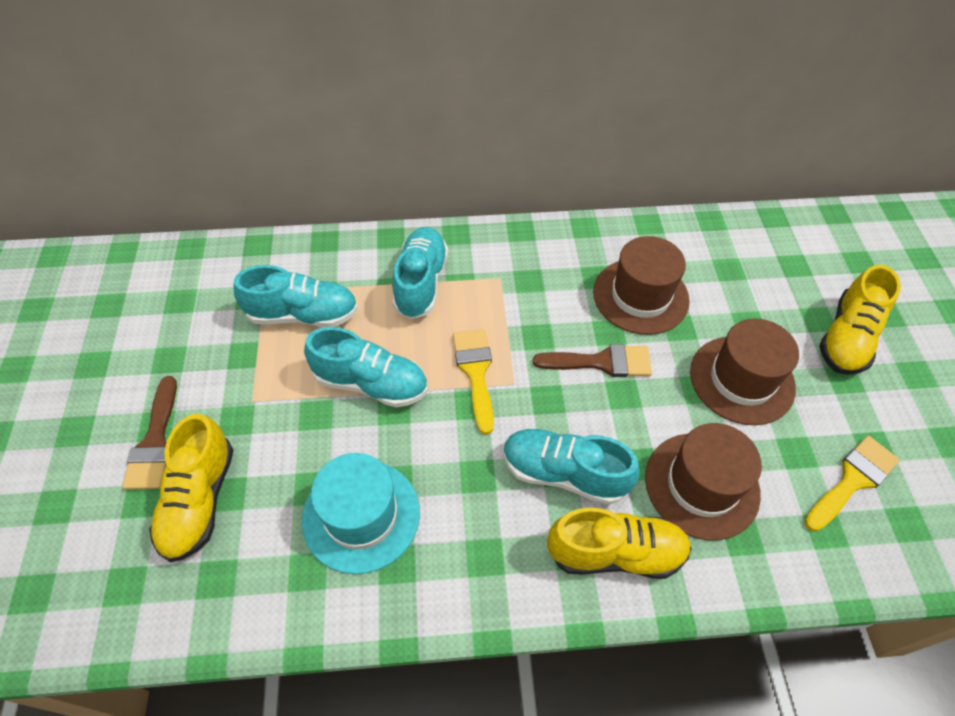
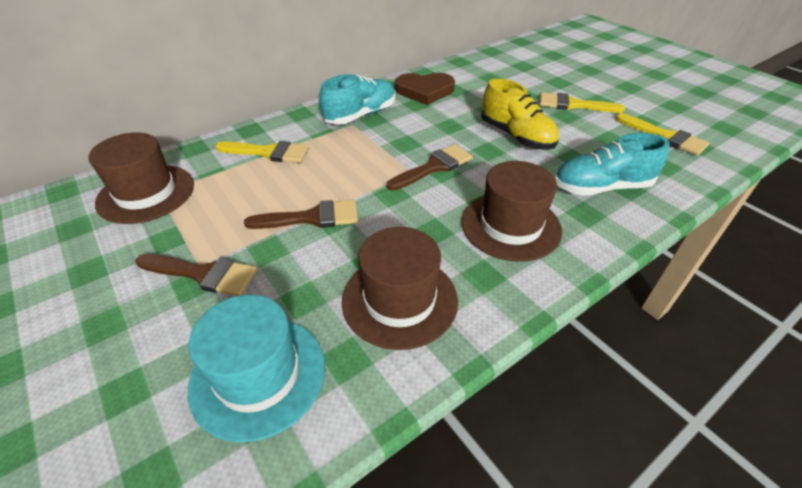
brown brush: 2 -> 3
brown heart: 0 -> 1
turquoise shoe: 4 -> 2
yellow brush: 2 -> 3
yellow shoe: 3 -> 1

